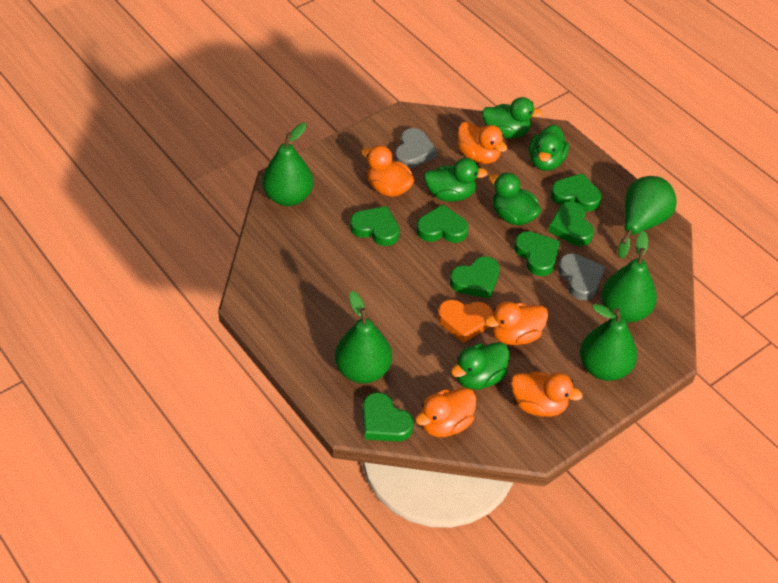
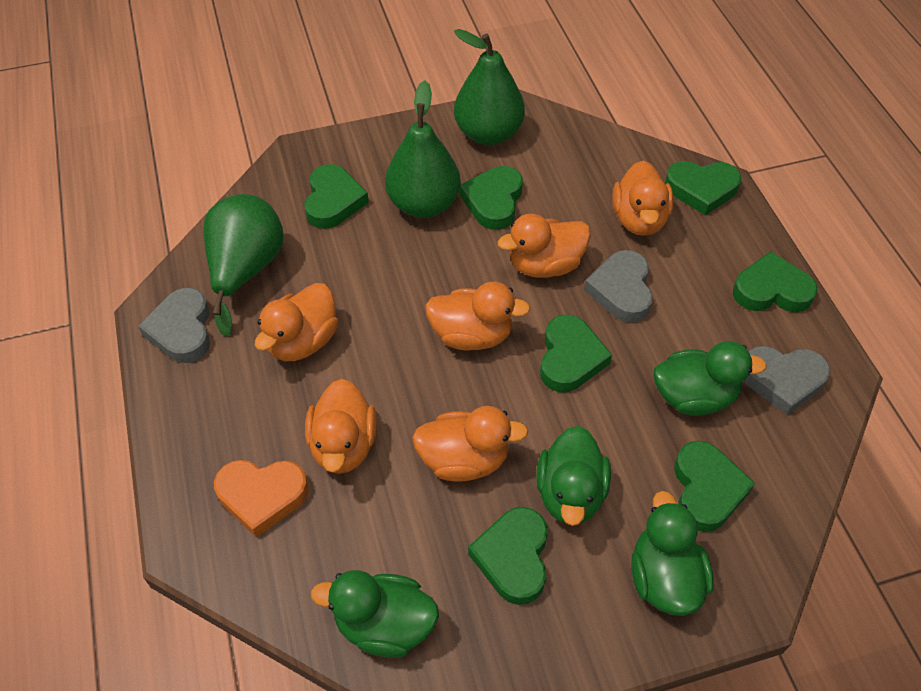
green duck: 5 -> 4
green pear: 5 -> 3
grey heart: 2 -> 3
orange duck: 5 -> 6

